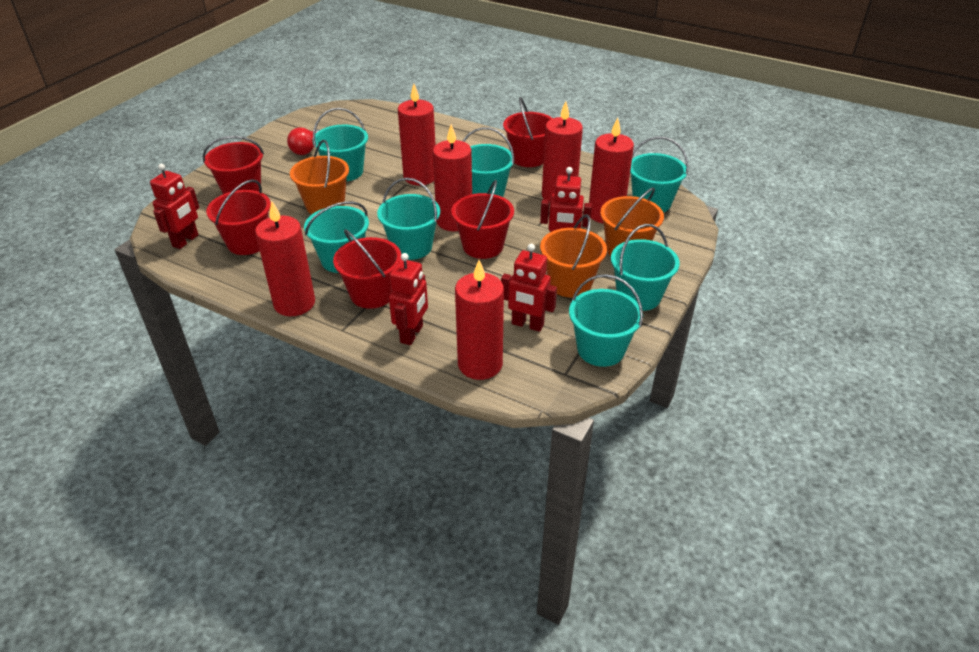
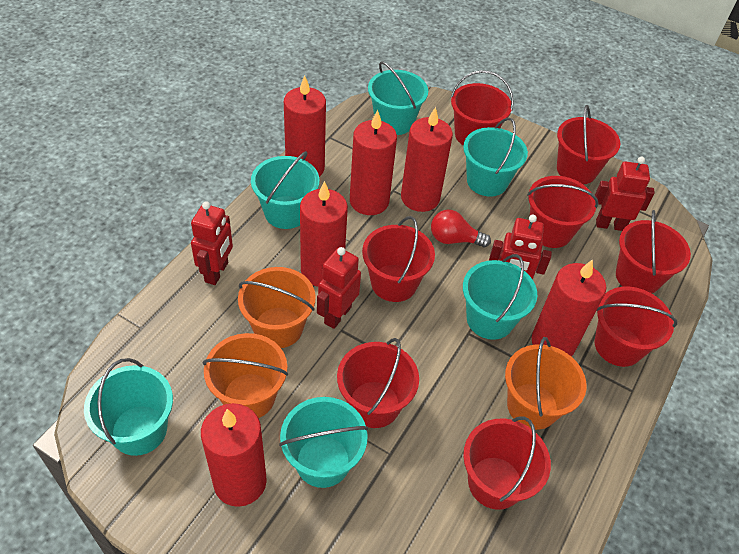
red bucket: 5 -> 8
turquoise bucket: 7 -> 6

